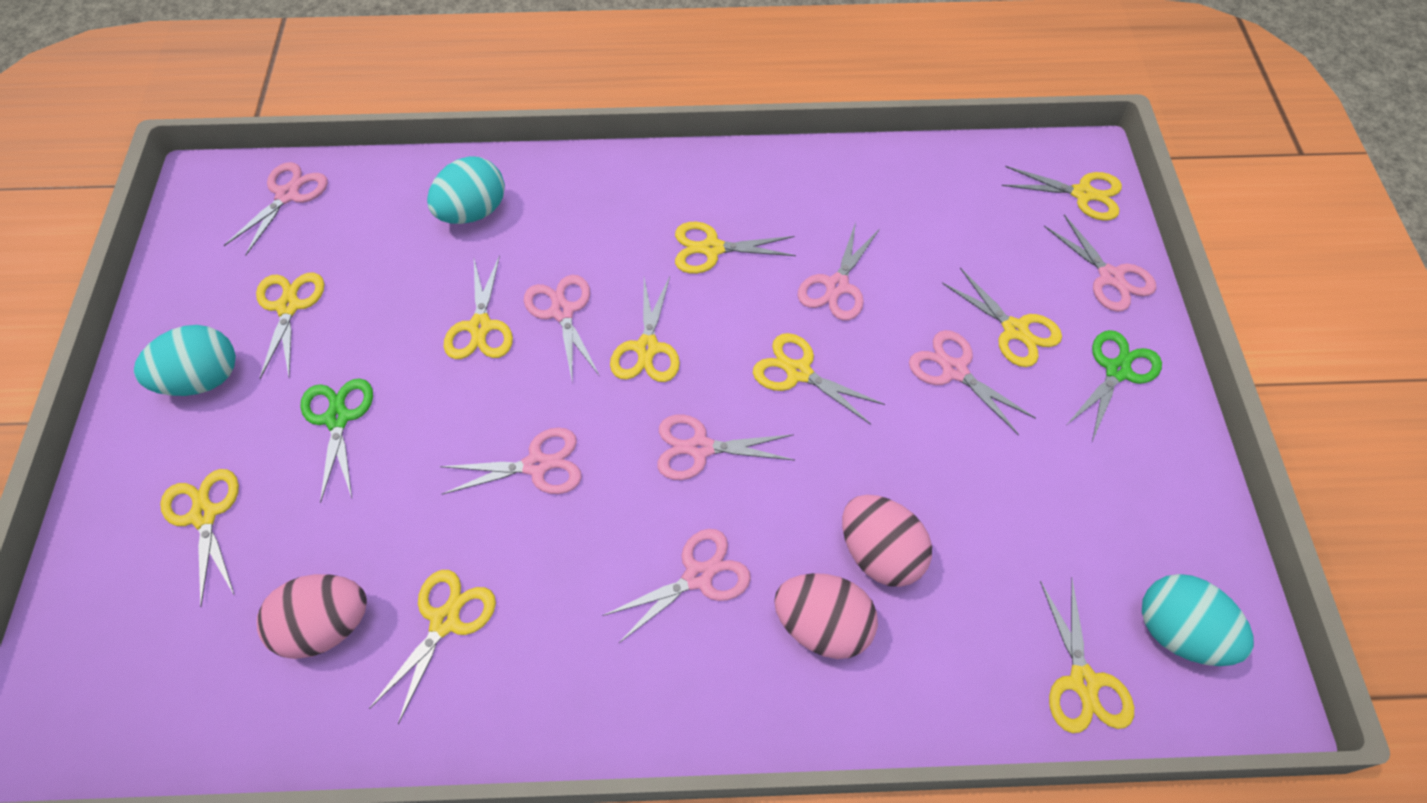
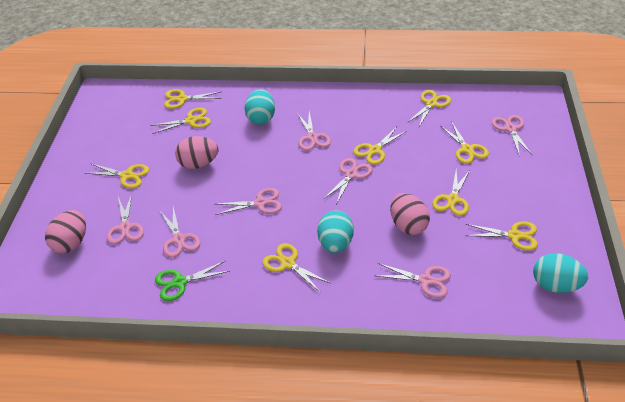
green scissors: 2 -> 1
pink scissors: 8 -> 7
yellow scissors: 10 -> 9

